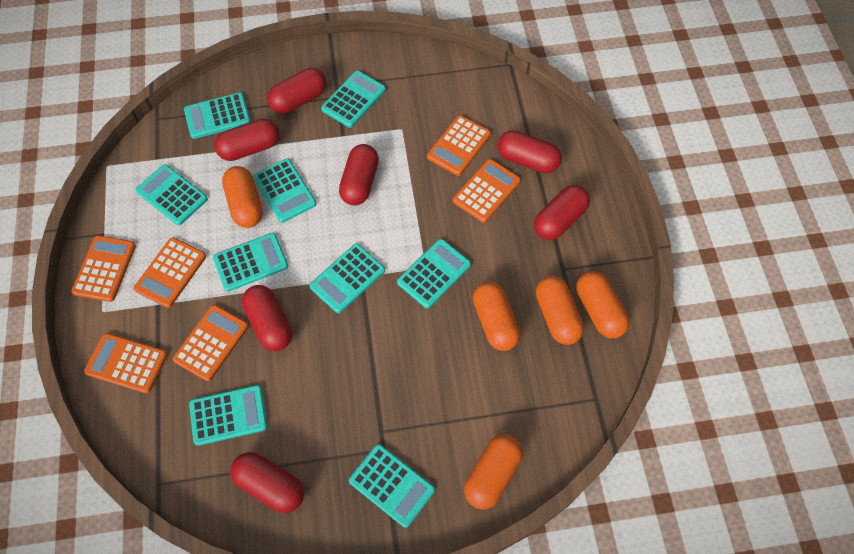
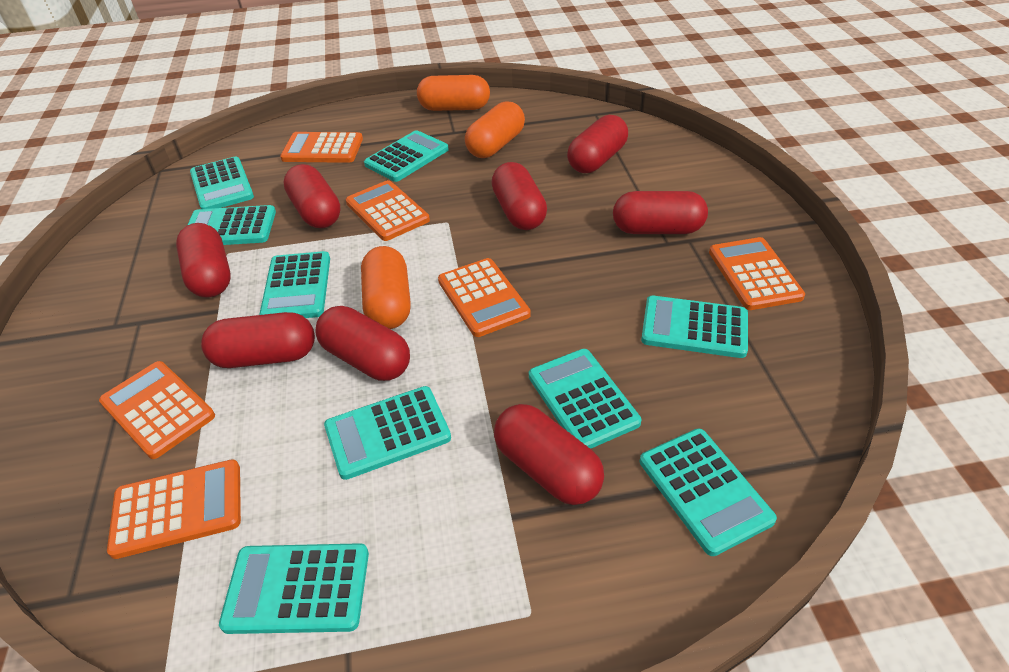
orange capsule: 5 -> 3
red capsule: 7 -> 8

